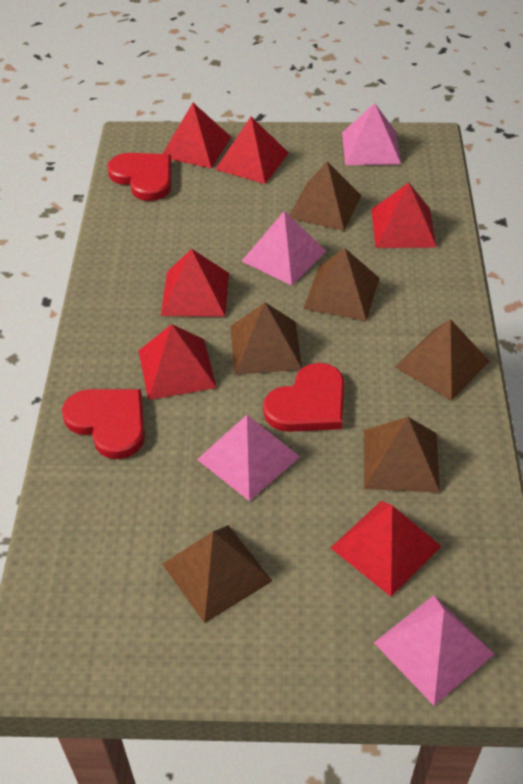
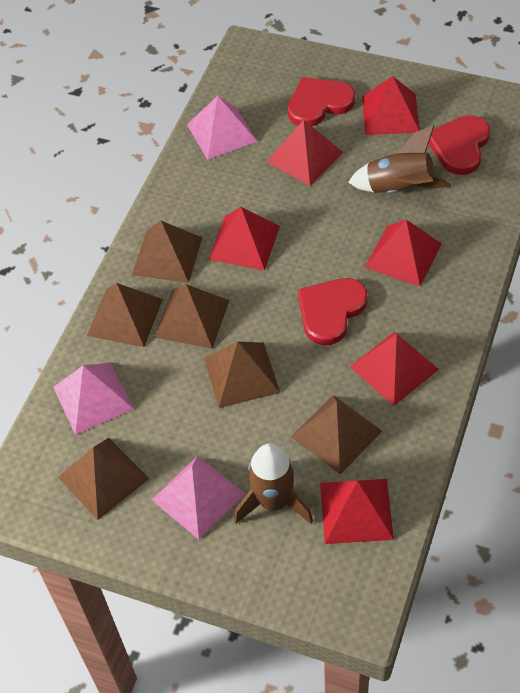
brown rocket: 0 -> 2
pink pyramid: 4 -> 3

